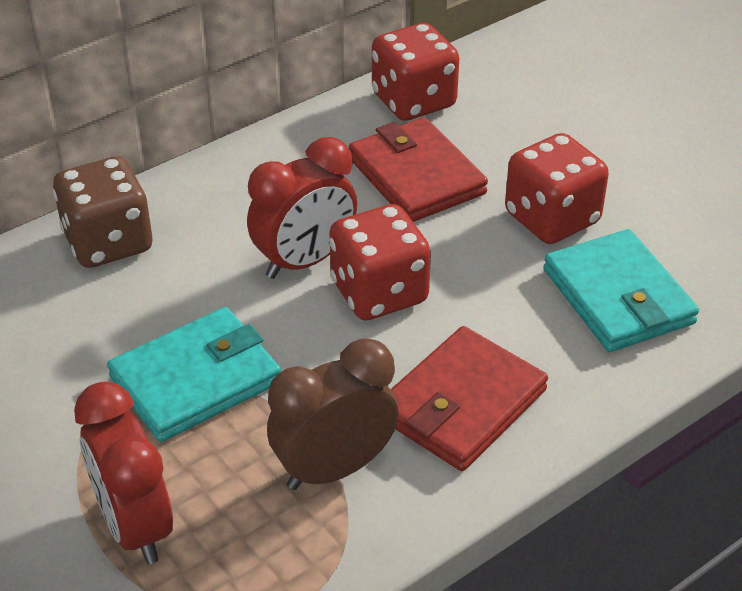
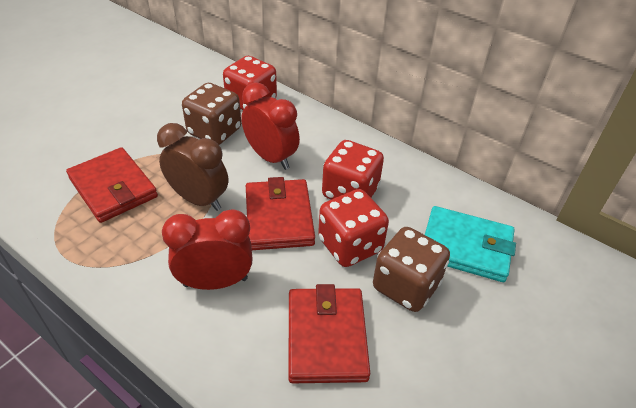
brown dice: 1 -> 2
red wallet: 2 -> 3
turquoise wallet: 2 -> 1

